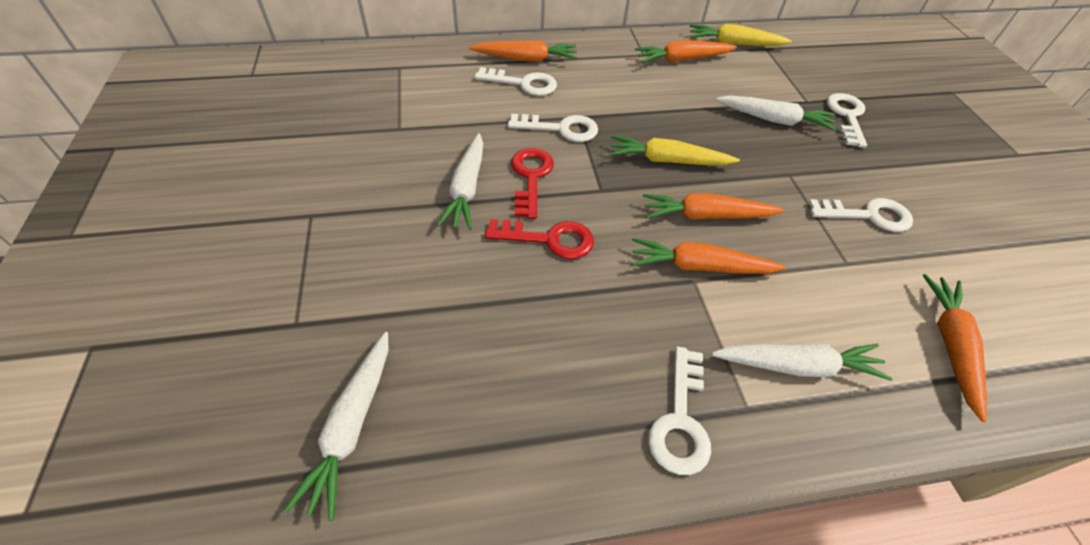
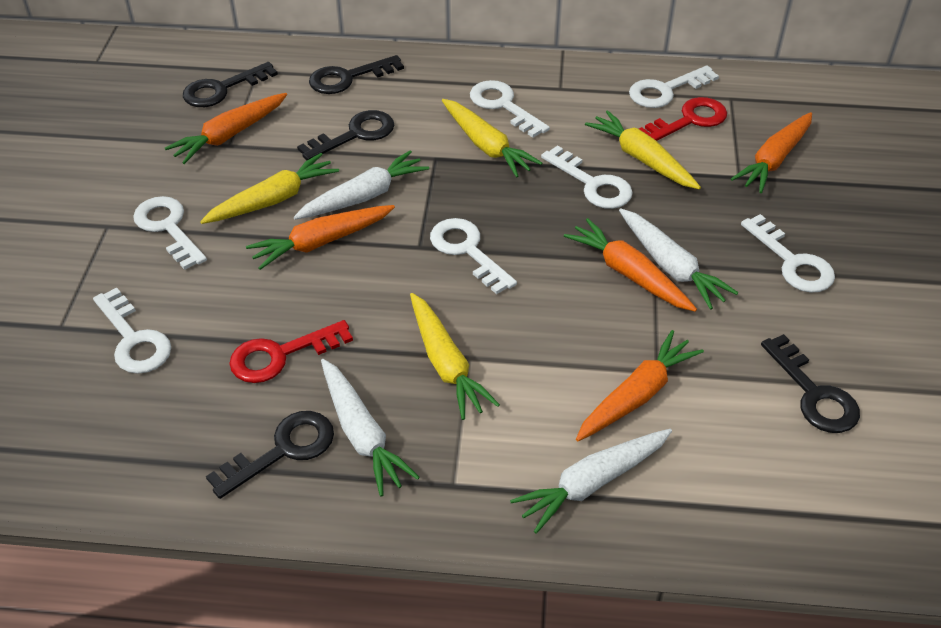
black key: 0 -> 5
white key: 5 -> 7
yellow carrot: 2 -> 4

